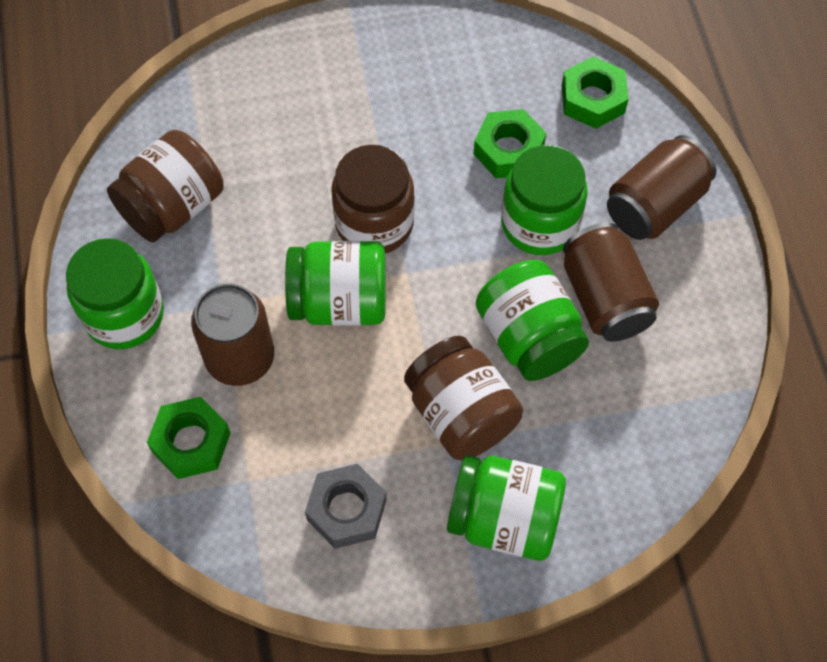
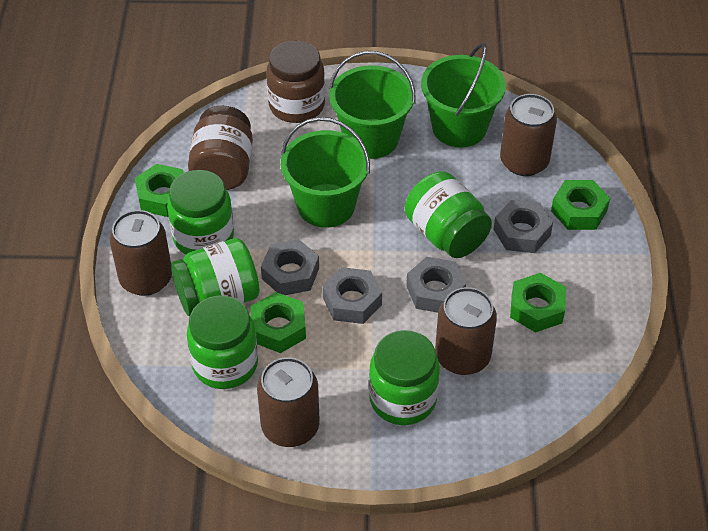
brown can: 3 -> 4
brown jar: 3 -> 2
green bucket: 0 -> 3
green nut: 3 -> 4
grey nut: 1 -> 4

